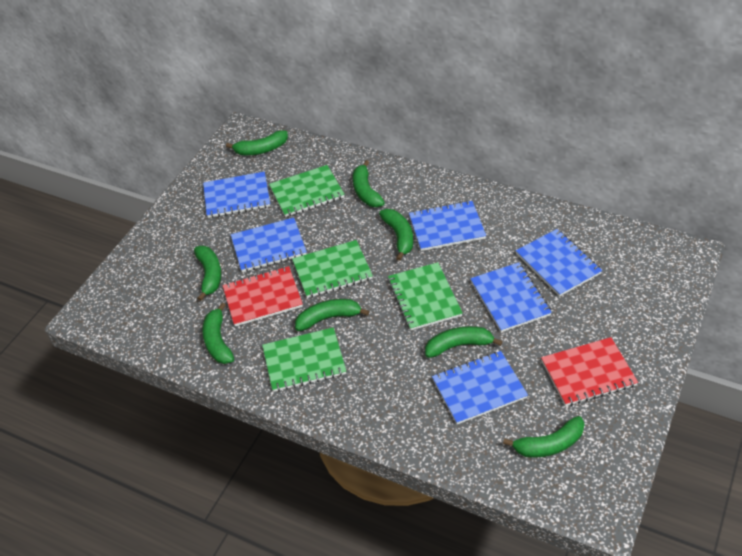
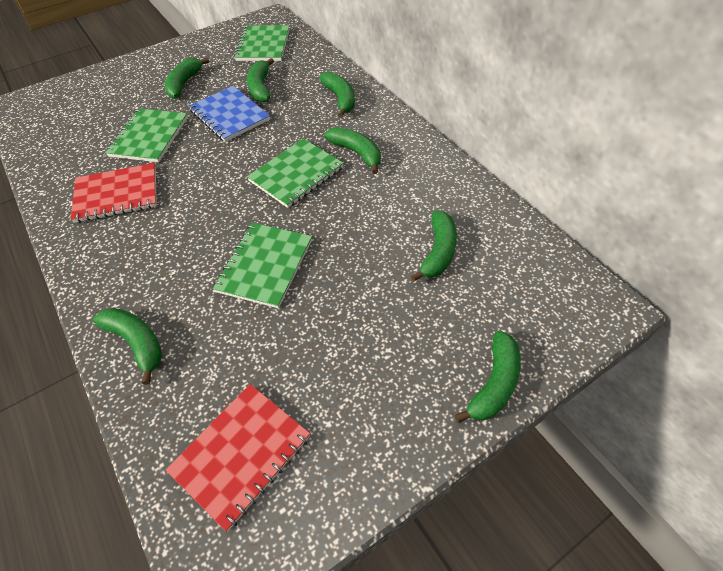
blue notebook: 6 -> 1
green banana: 8 -> 7

